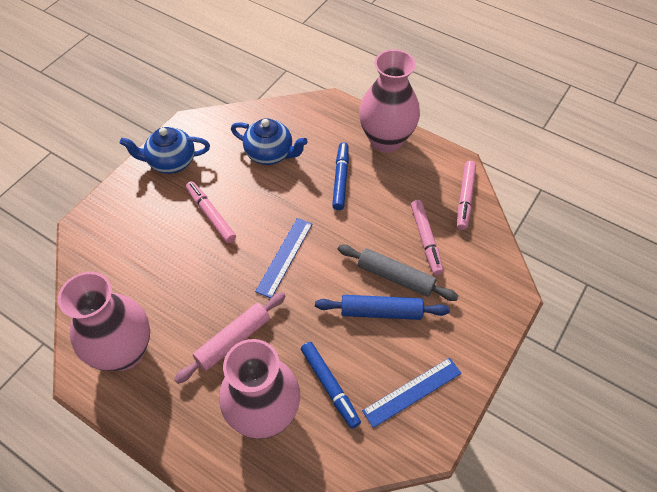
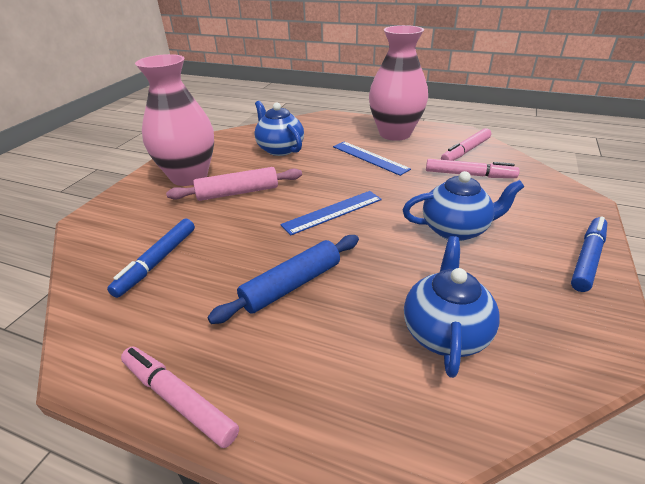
blue teapot: 2 -> 3
grey rolling pin: 1 -> 0
pink vase: 3 -> 2

